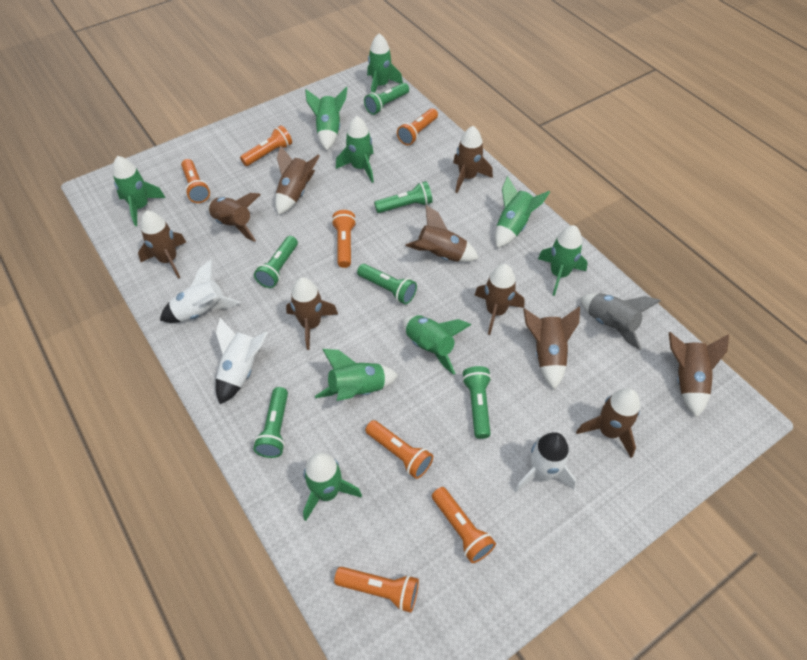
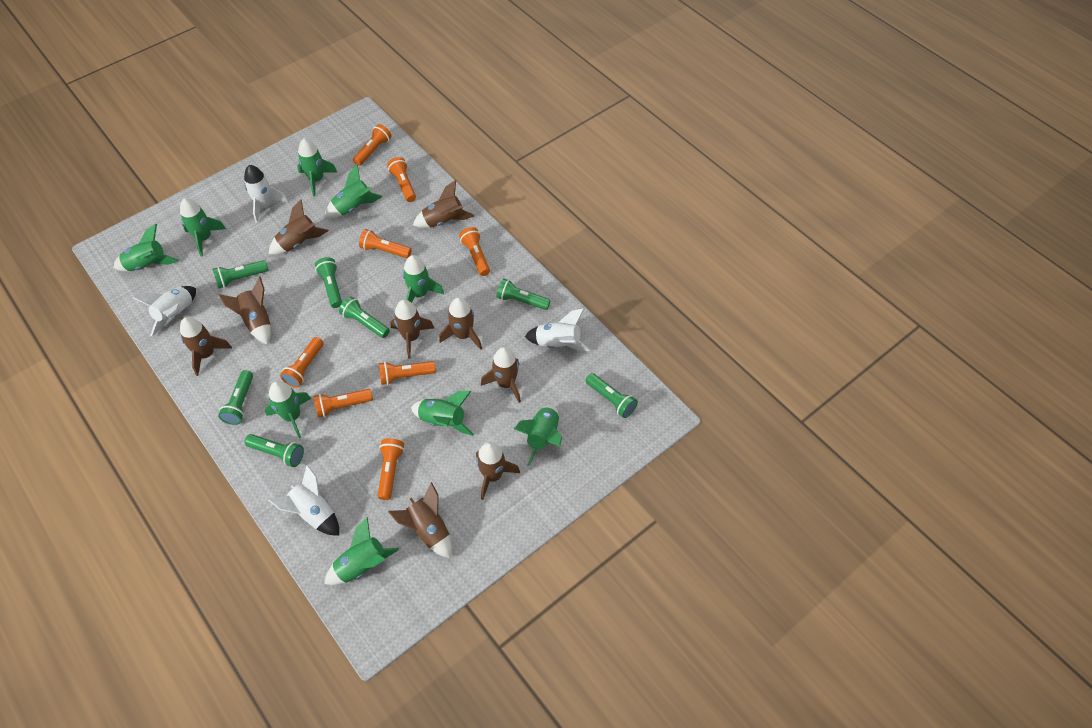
brown rocket: 10 -> 9
green flashlight: 6 -> 7
grey rocket: 1 -> 0
orange flashlight: 7 -> 8
white rocket: 3 -> 4

